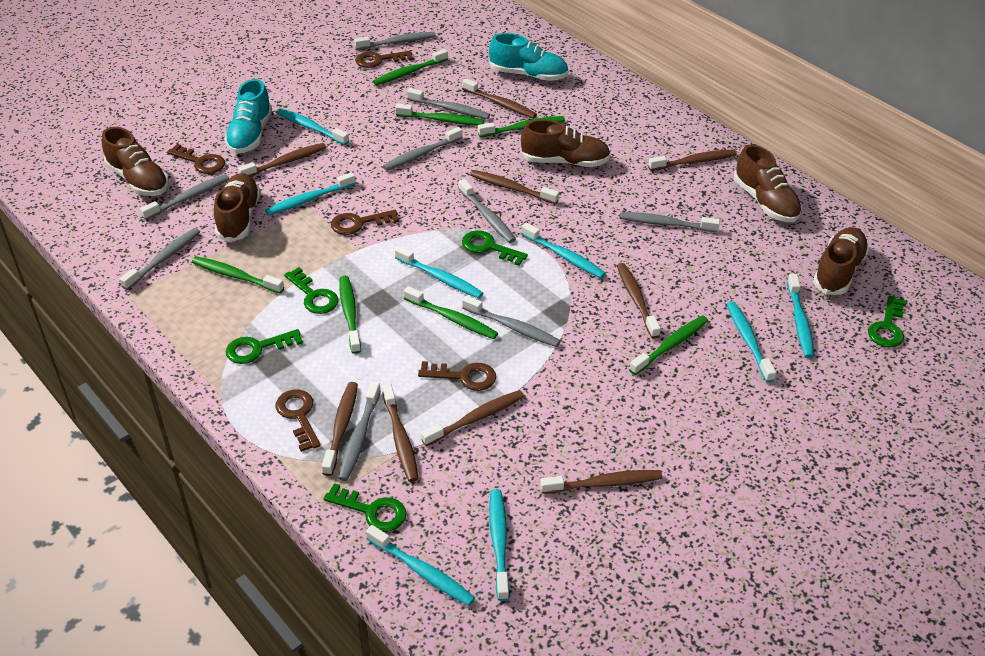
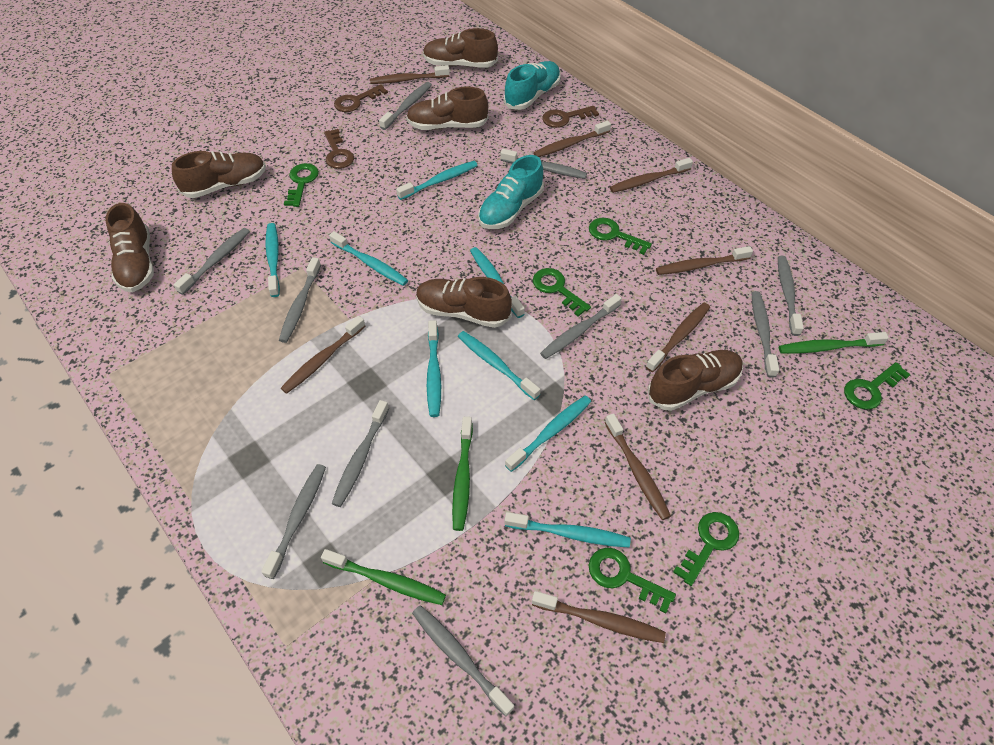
brown key: 5 -> 3
brown shoe: 5 -> 6
brown toothbrush: 9 -> 8
green key: 5 -> 6
green toothbrush: 7 -> 3
grey toothbrush: 9 -> 10

